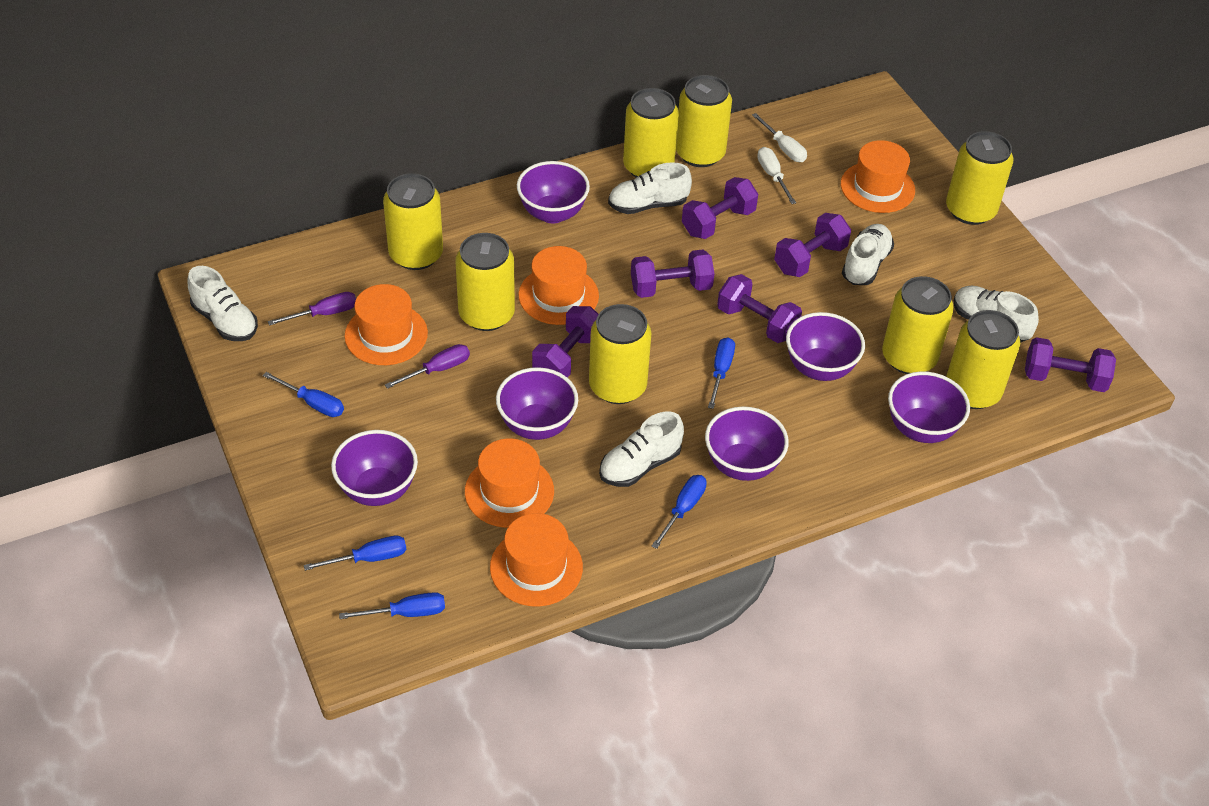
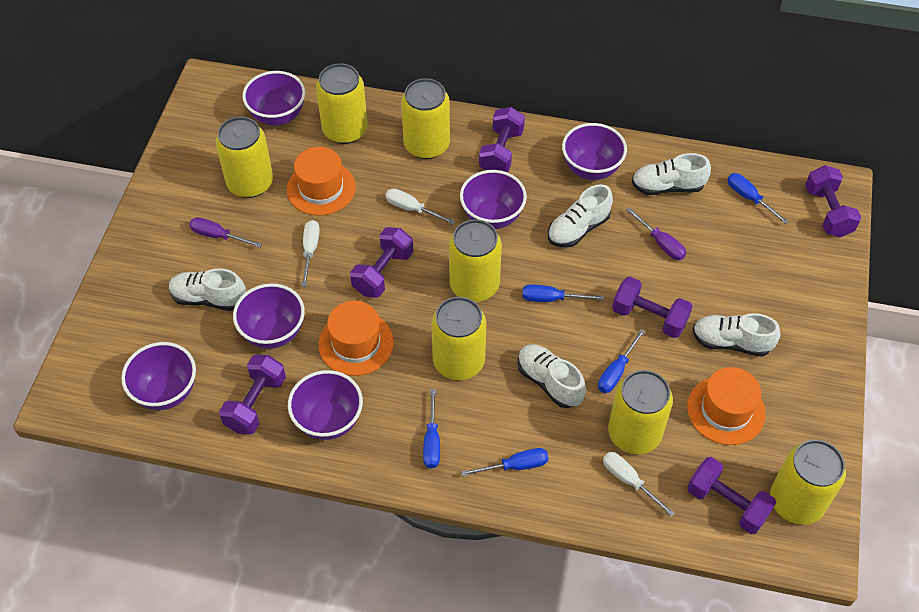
orange hat: 5 -> 3
white screwdriver: 2 -> 3
yellow can: 8 -> 7

